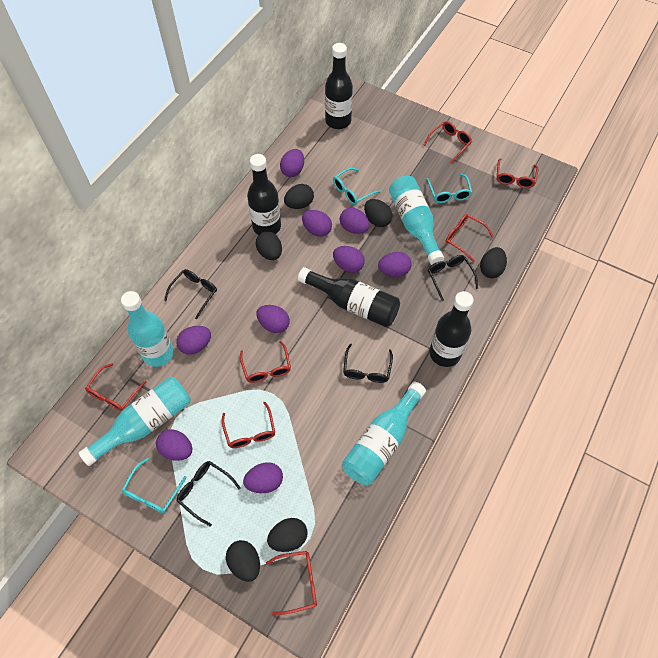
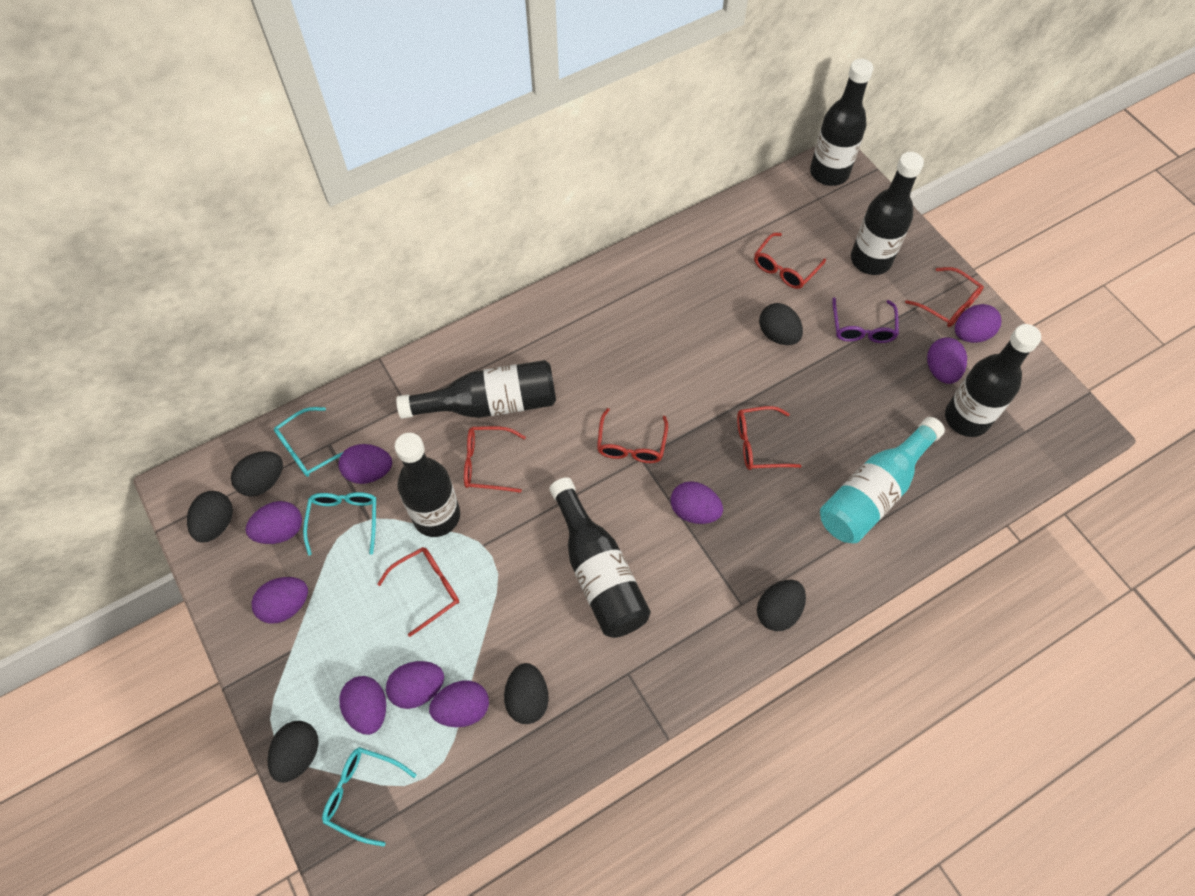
black bottle: 4 -> 6
black glasses: 4 -> 0
purple glasses: 0 -> 1
red glasses: 7 -> 6
turquoise bottle: 4 -> 1

